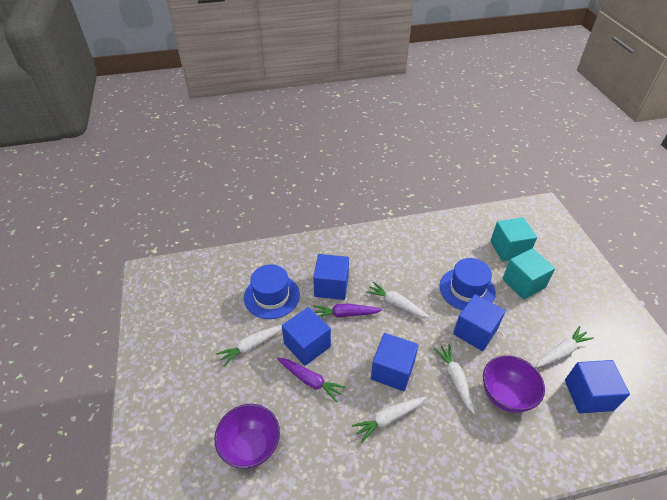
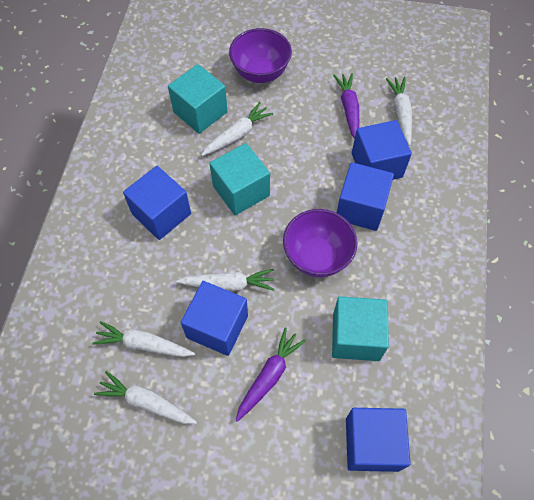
blue hat: 2 -> 0
turquoise cube: 2 -> 3

